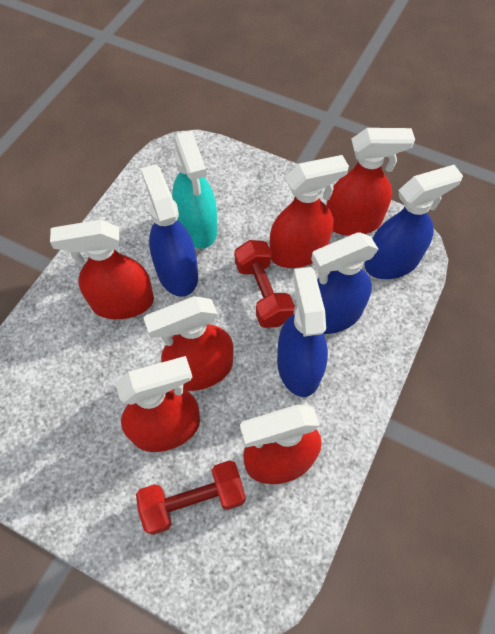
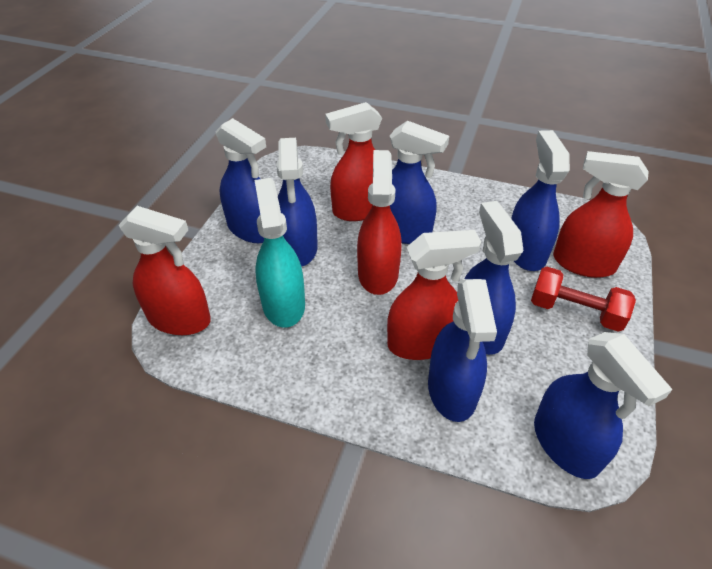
blue spray bottle: 4 -> 7
red dumbbell: 2 -> 1
red spray bottle: 6 -> 5

